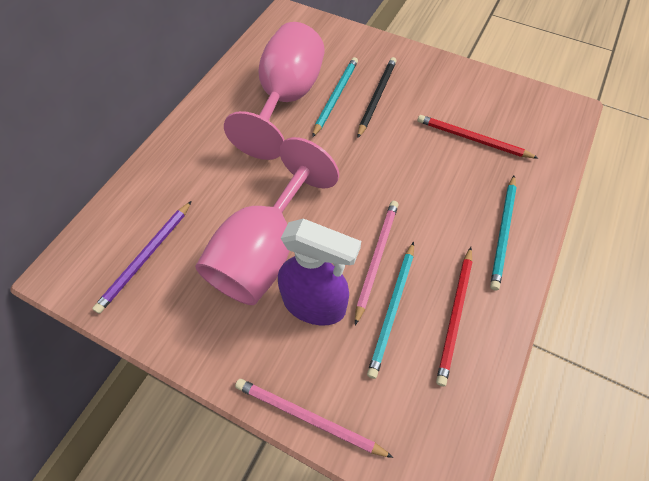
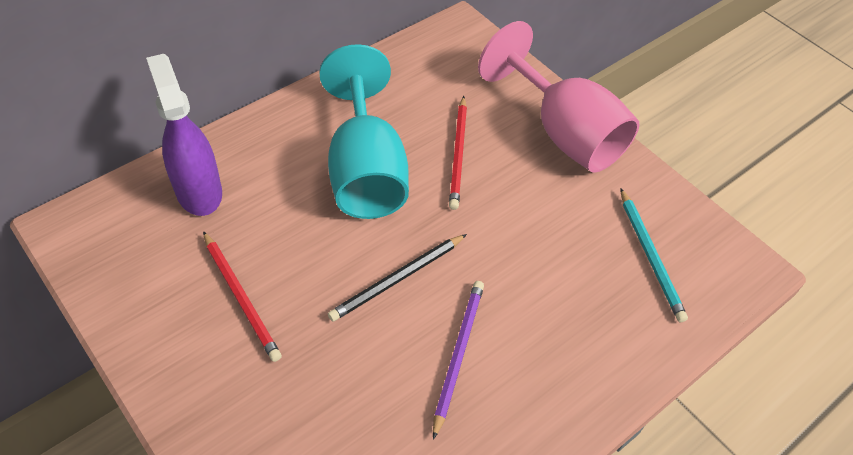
pink goblet: 2 -> 1
pink pencil: 2 -> 0
turquoise goblet: 0 -> 1
turquoise pencil: 3 -> 1

